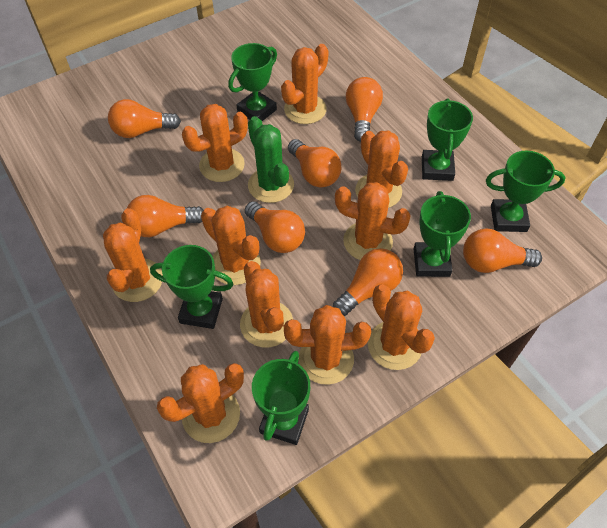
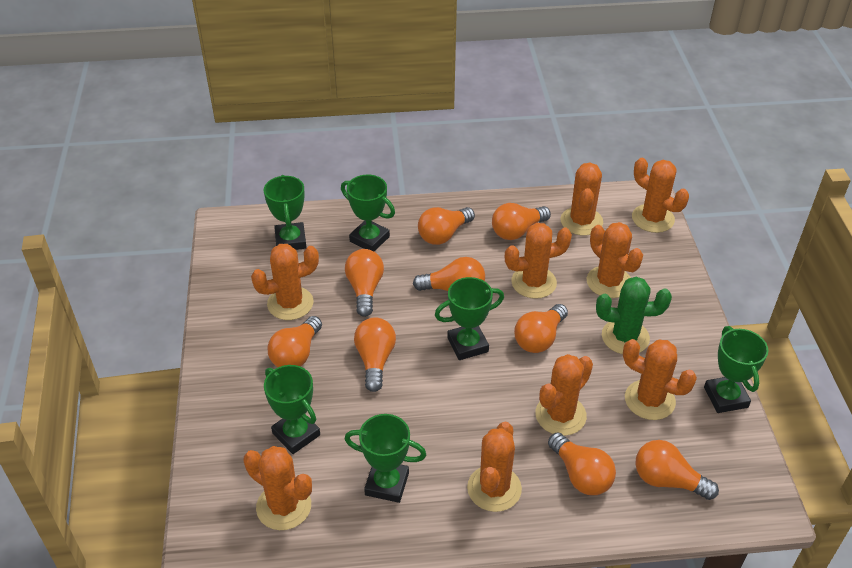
orange cactus: 10 -> 9
orange light bulb: 7 -> 9

